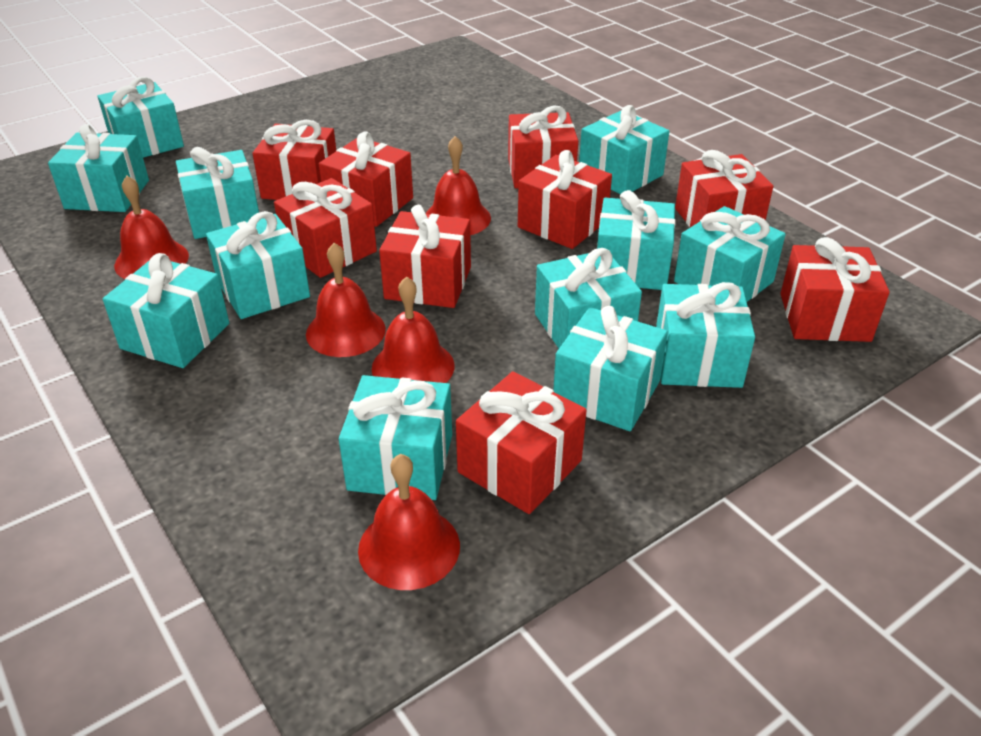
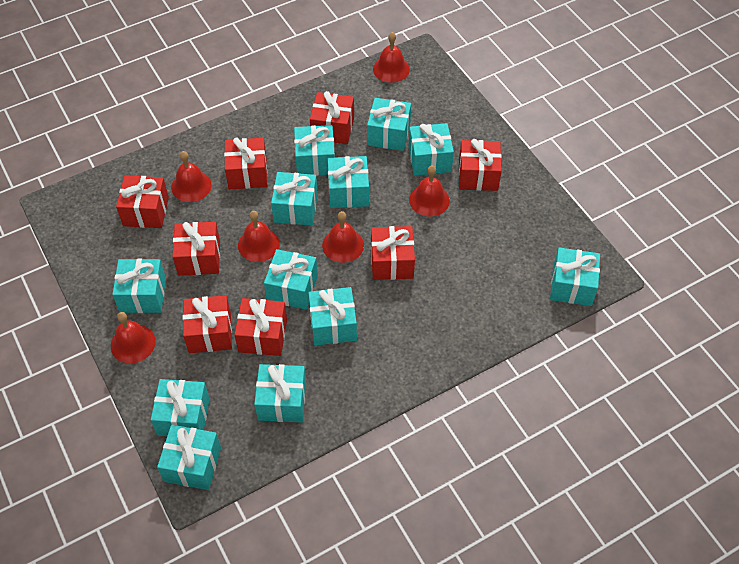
red bell: 5 -> 6
red gift: 9 -> 8

